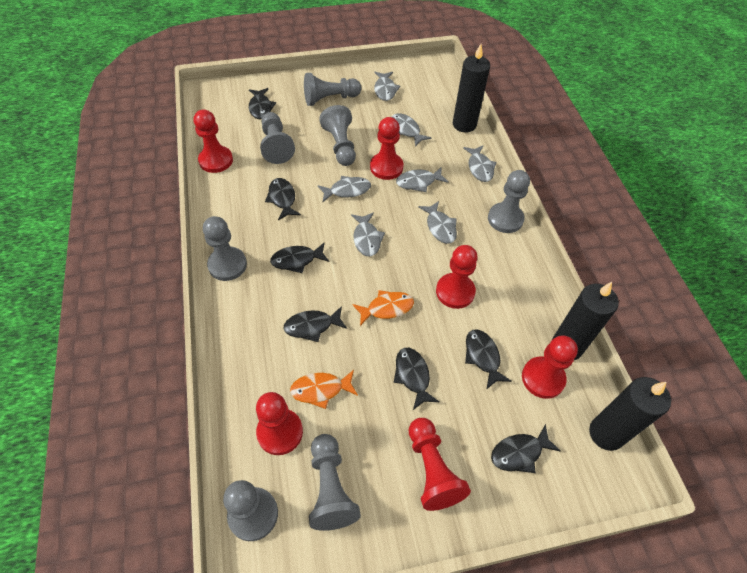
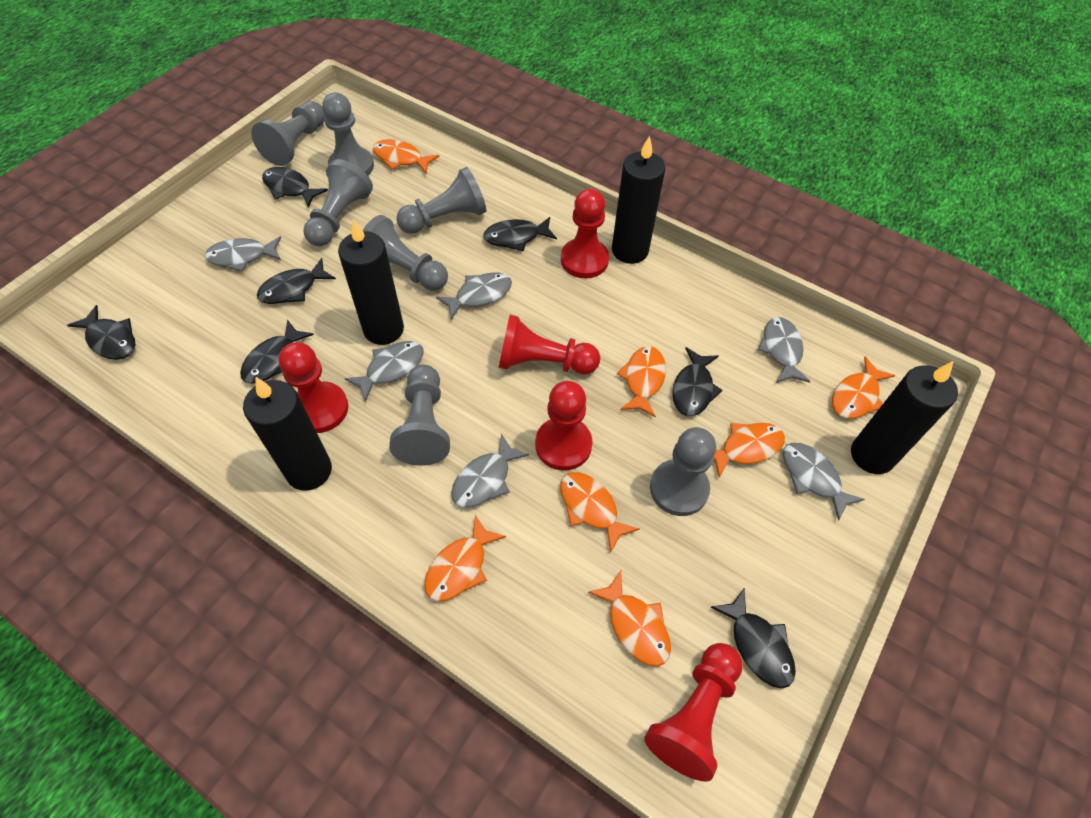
black candle: 3 -> 4
grey fish: 7 -> 6
orange fish: 2 -> 7
red pawn: 6 -> 5

